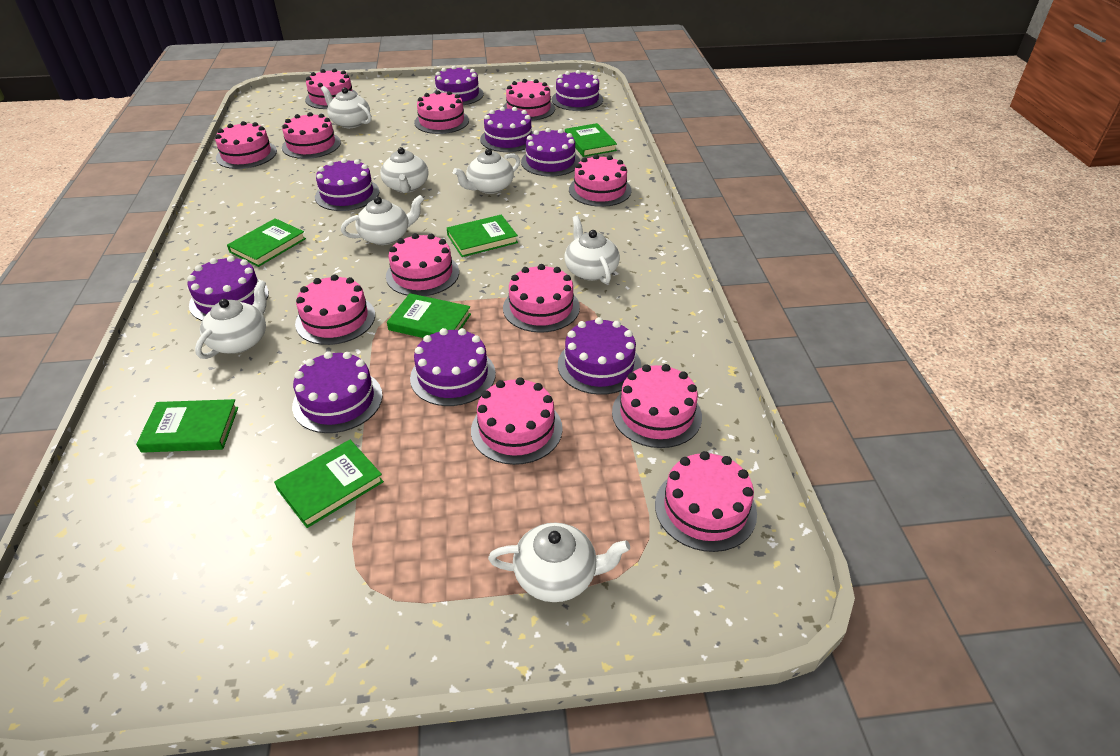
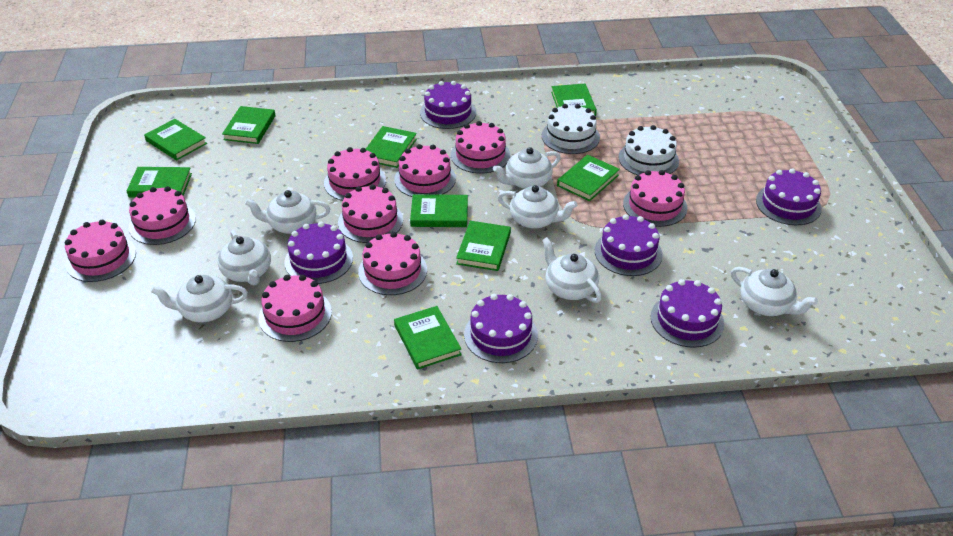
green book: 6 -> 9
pink cake: 12 -> 9
purple cake: 9 -> 6
white cake: 0 -> 2

